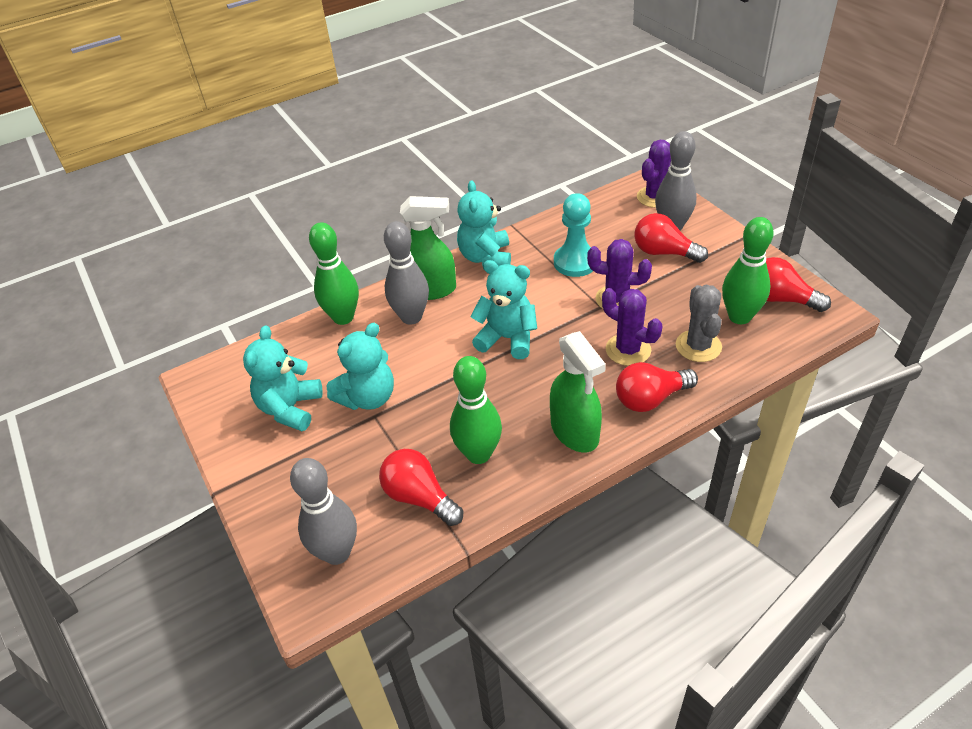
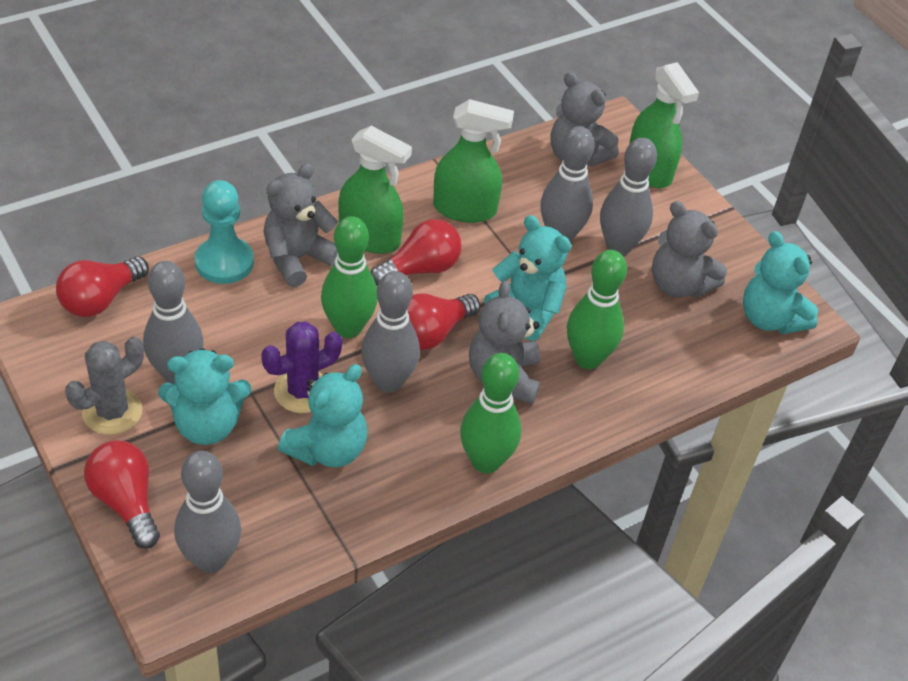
green spray bottle: 2 -> 3
grey bowling pin: 3 -> 5
grey teddy bear: 0 -> 4
purple cactus: 3 -> 1

